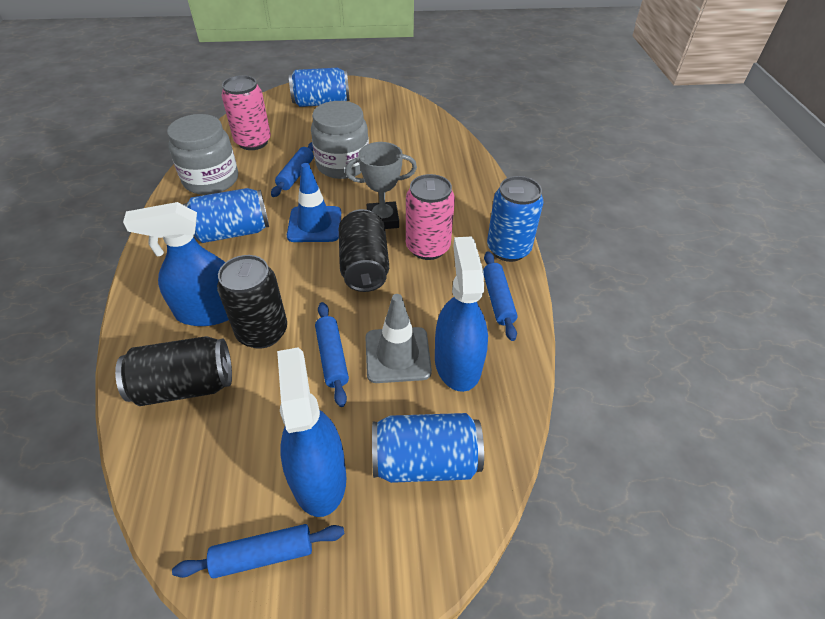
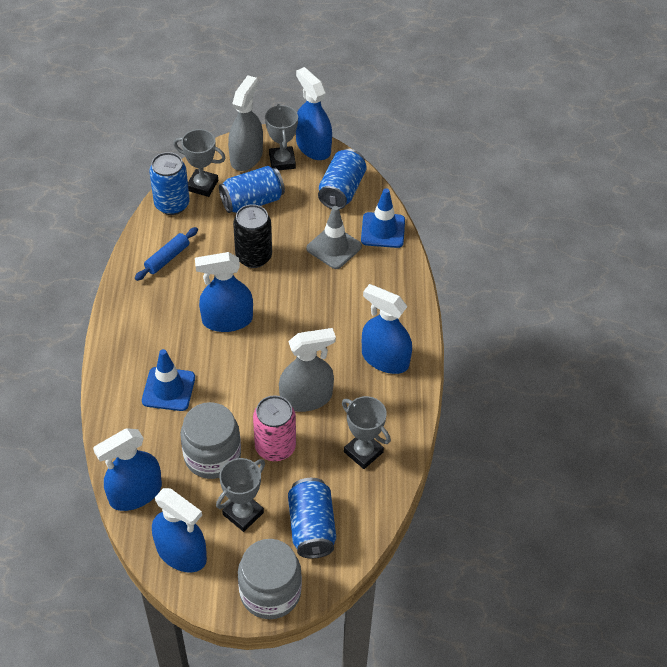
black can: 3 -> 1
blue rolling pin: 4 -> 1
blue spray bottle: 3 -> 5
blue traffic cone: 1 -> 2
grey spray bottle: 0 -> 2
grey trophy: 1 -> 4
pink can: 2 -> 1

